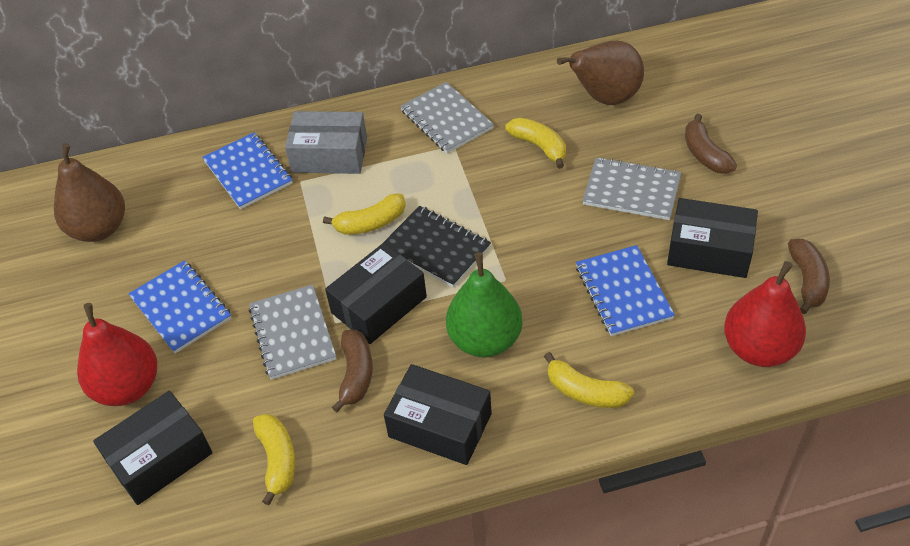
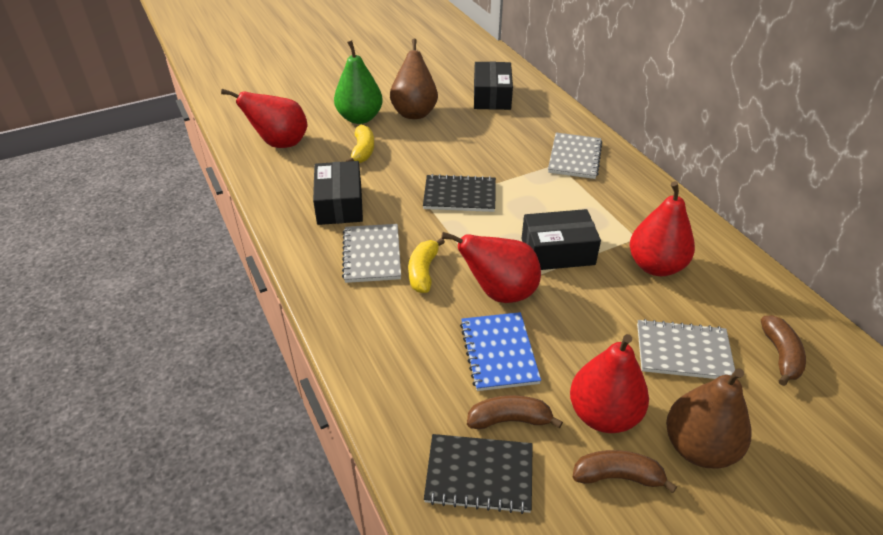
black box: 4 -> 3
black notebook: 1 -> 2
blue notebook: 3 -> 1
grey box: 1 -> 0
red pear: 2 -> 4
yellow banana: 4 -> 2

